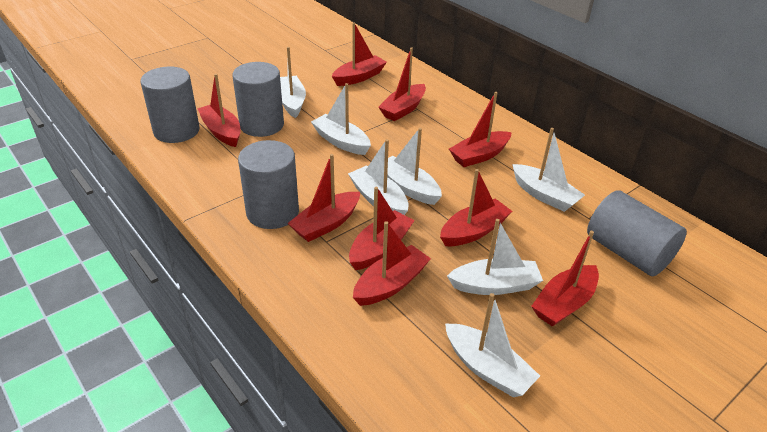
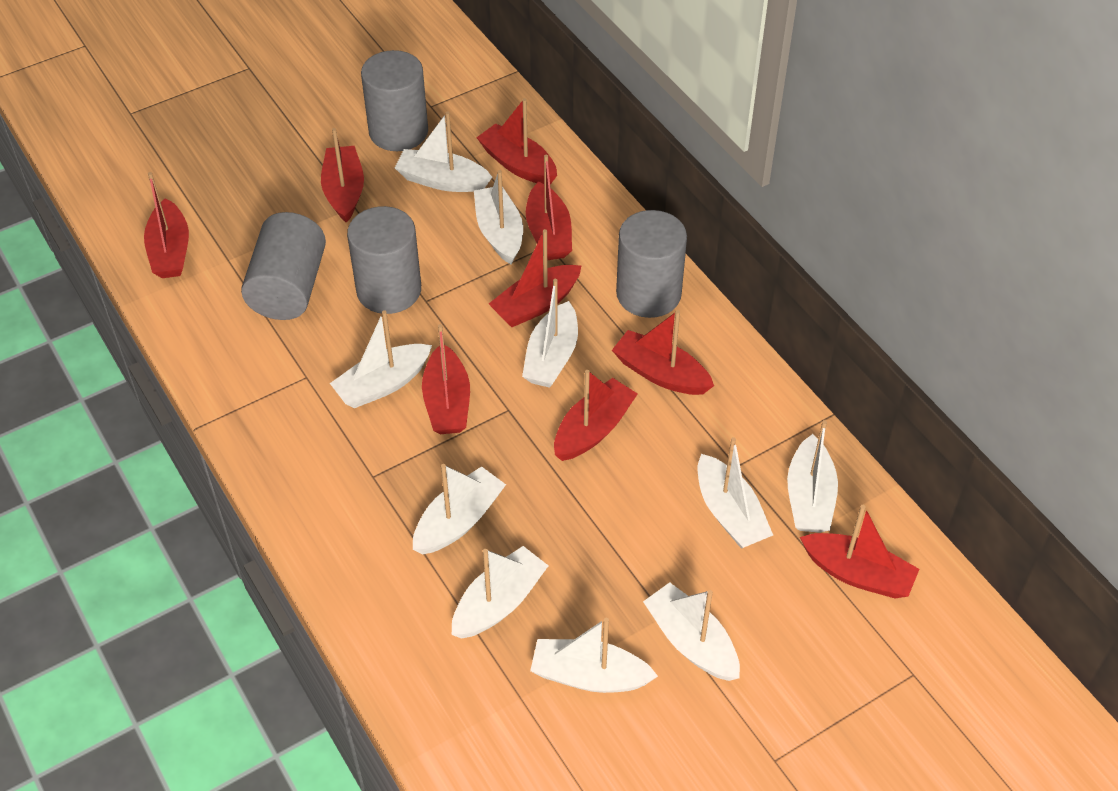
white boat: 7 -> 10

